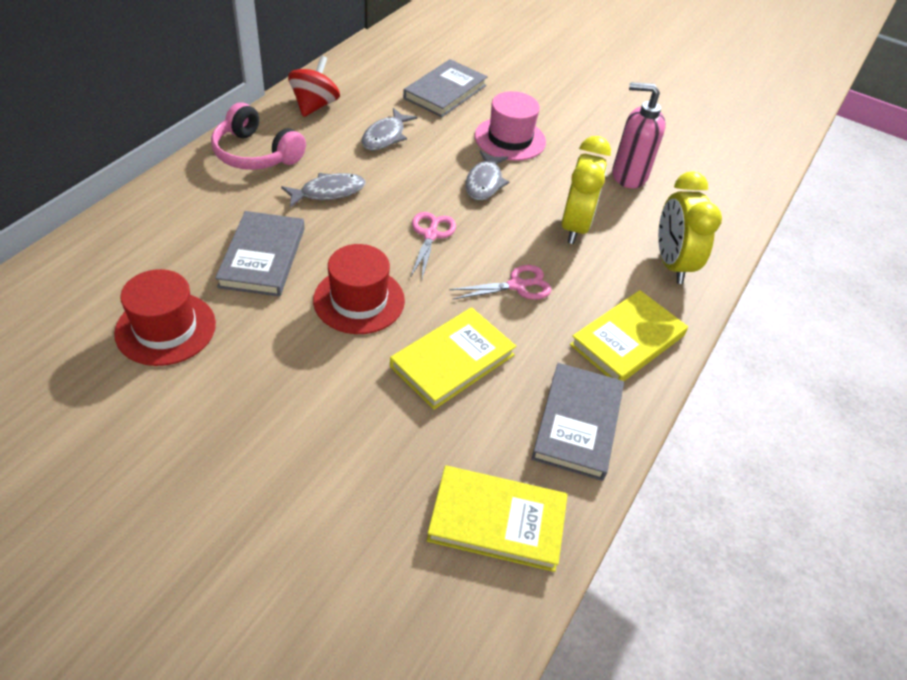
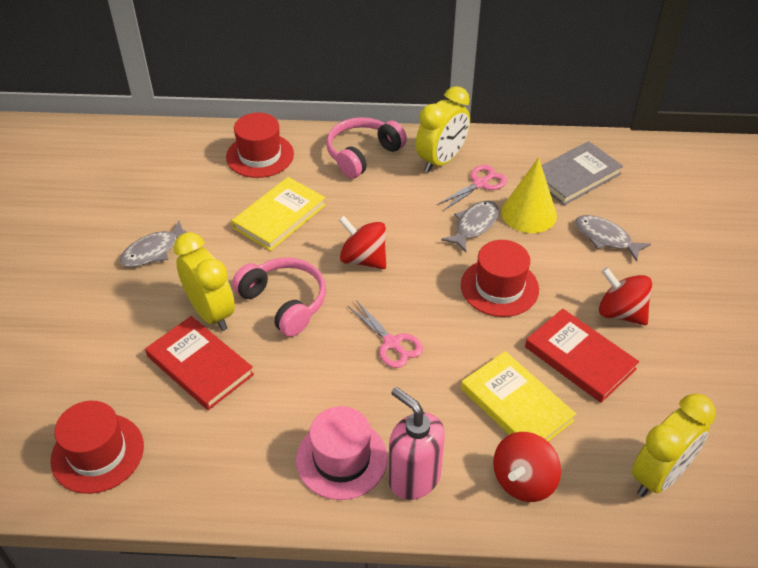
grey book: 3 -> 1
pink headphones: 1 -> 2
red book: 0 -> 2
red hat: 2 -> 3
red spinning top: 1 -> 3
yellow book: 3 -> 2
yellow clock: 2 -> 3
yellow cone: 0 -> 1

